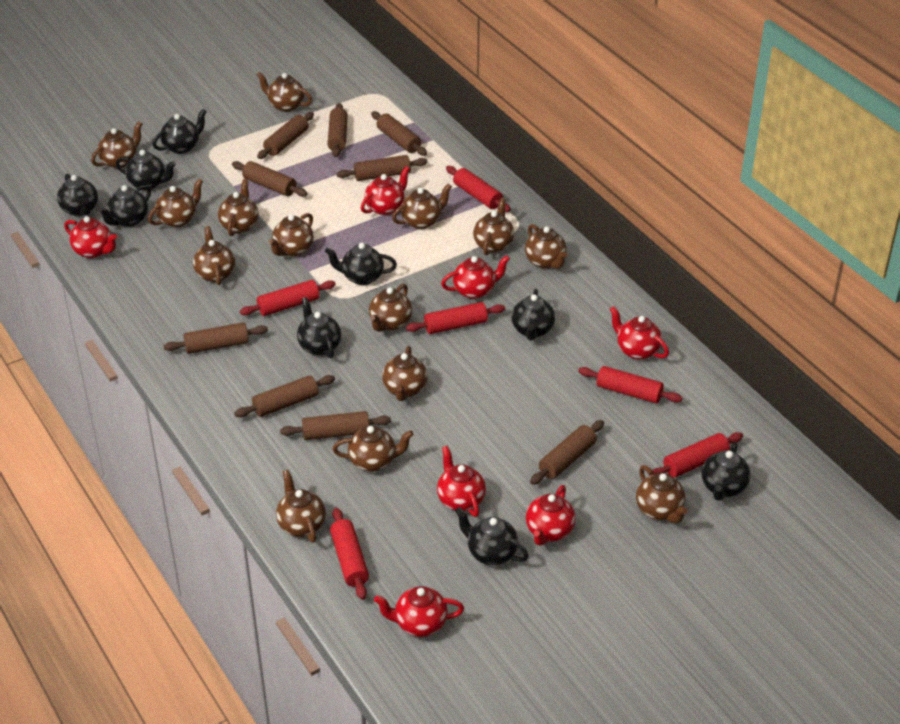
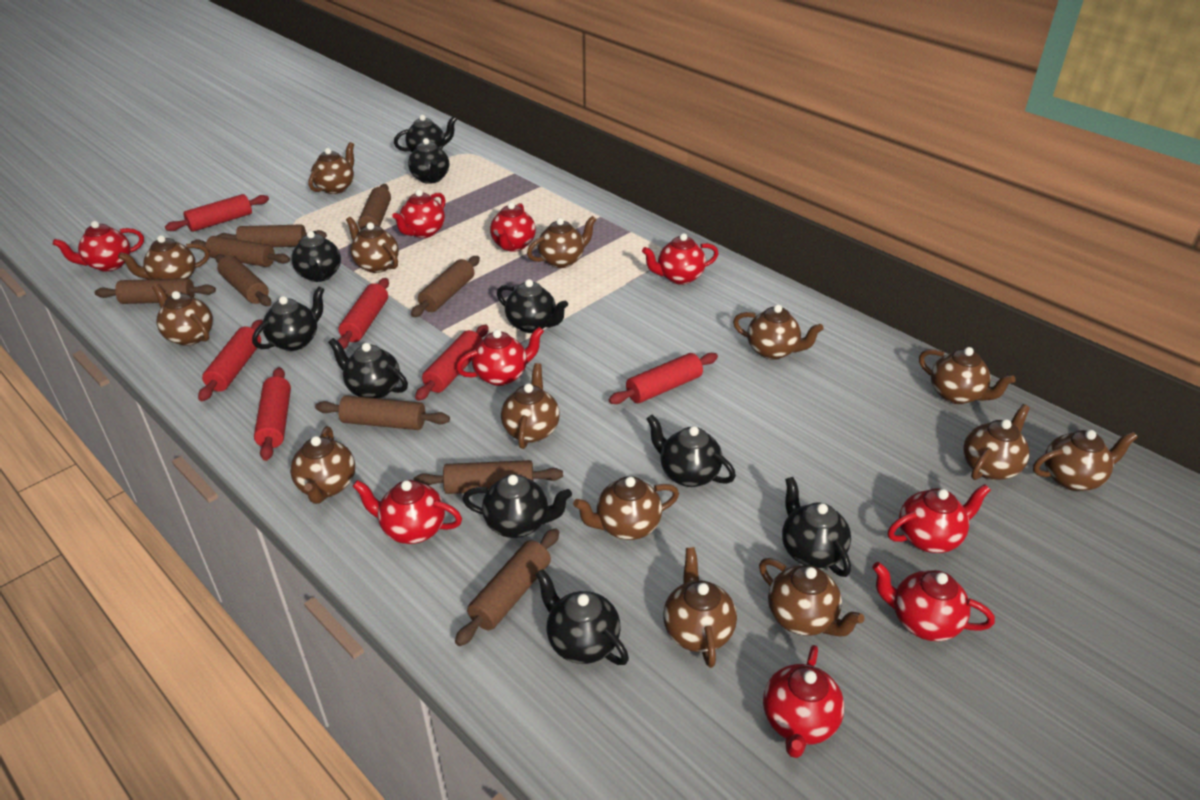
black teapot: 9 -> 10
red teapot: 7 -> 9

